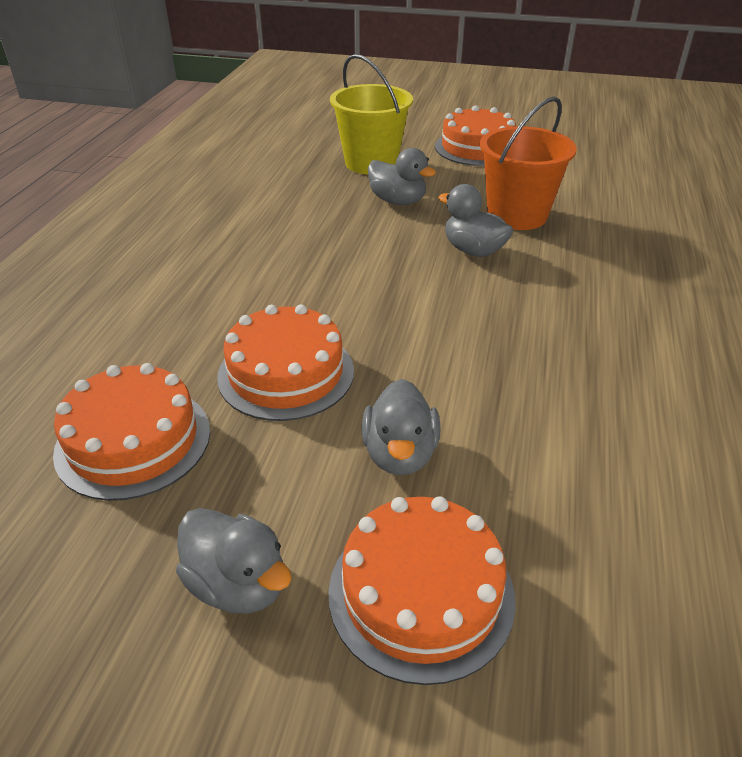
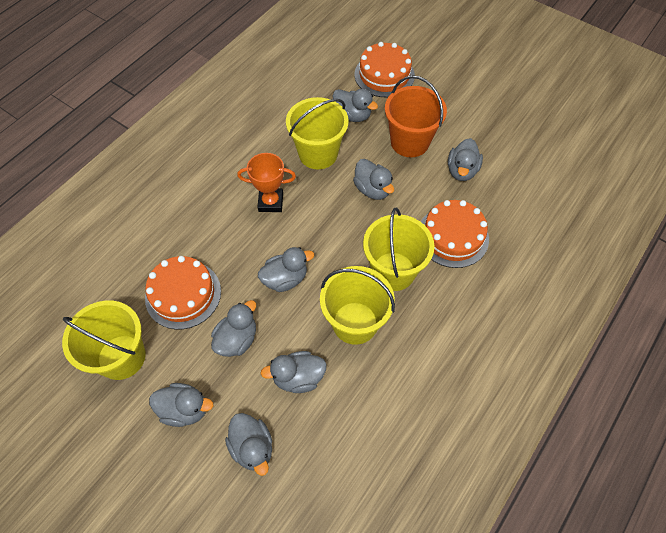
grey duck: 4 -> 8
orange cake: 4 -> 3
orange trophy: 0 -> 1
yellow bucket: 1 -> 4

